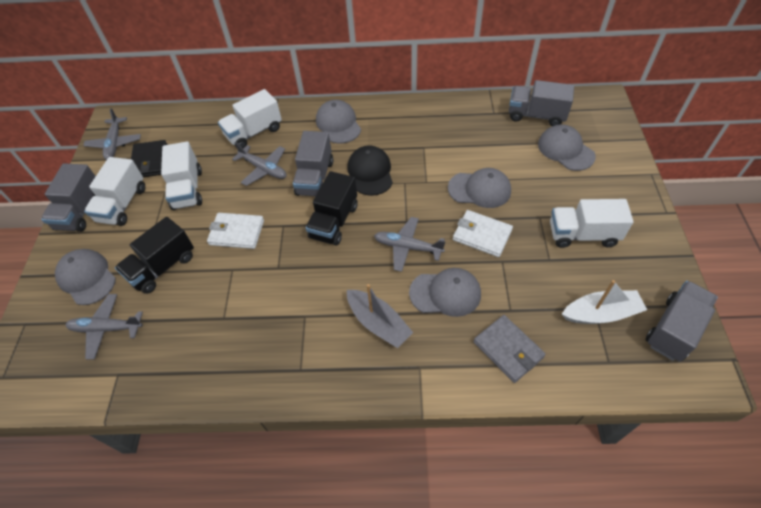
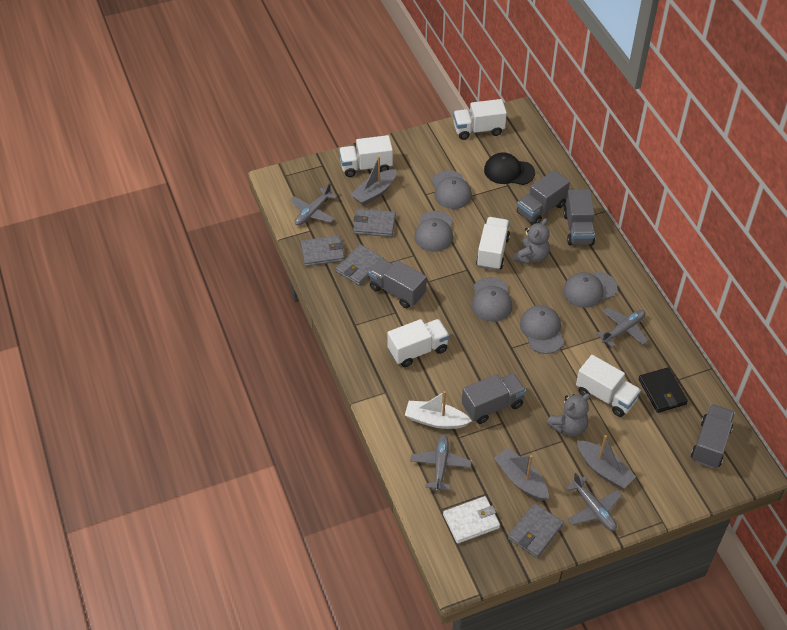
black truck: 2 -> 0
grey boat: 1 -> 3
grey teddy bear: 0 -> 2
grey truck: 4 -> 5
grey wallet: 1 -> 4
white truck: 4 -> 5
white wallet: 2 -> 1

